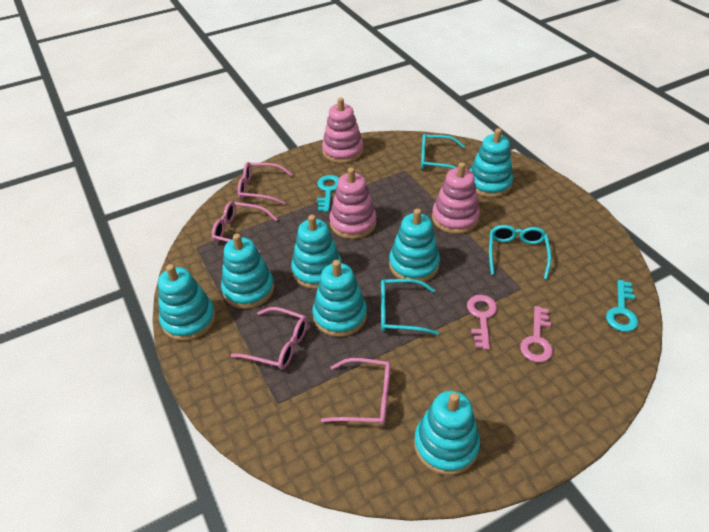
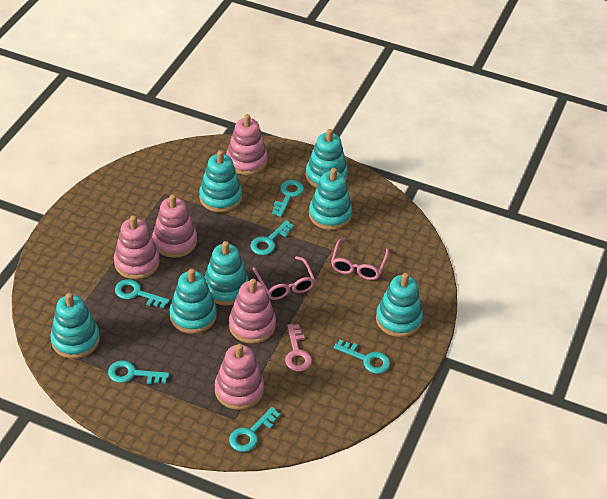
pink glasses: 4 -> 2
pink key: 2 -> 1
pink stacking toy: 3 -> 5
turquoise glasses: 3 -> 0
turquoise key: 2 -> 6

